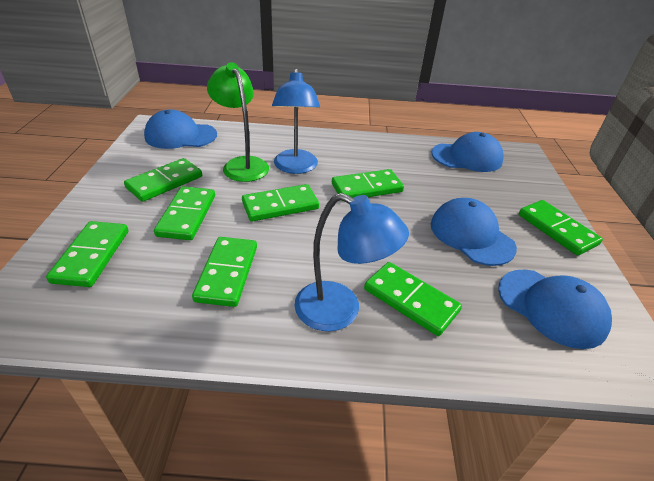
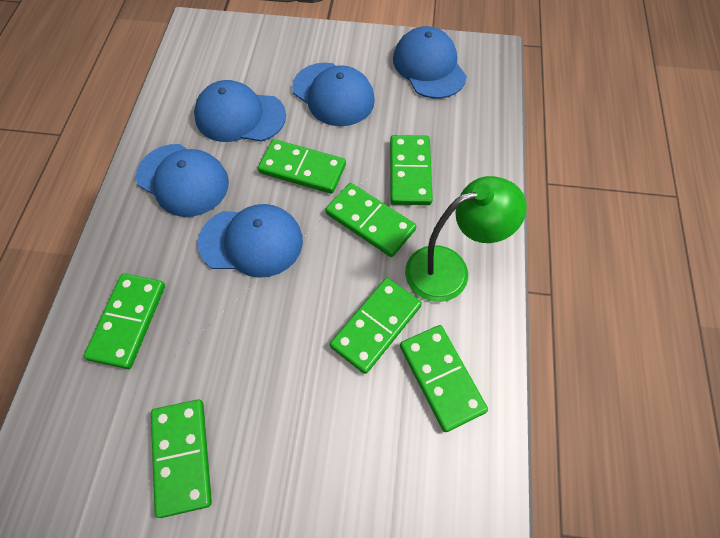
blue cap: 4 -> 5
blue lamp: 2 -> 0
green domino: 8 -> 7

